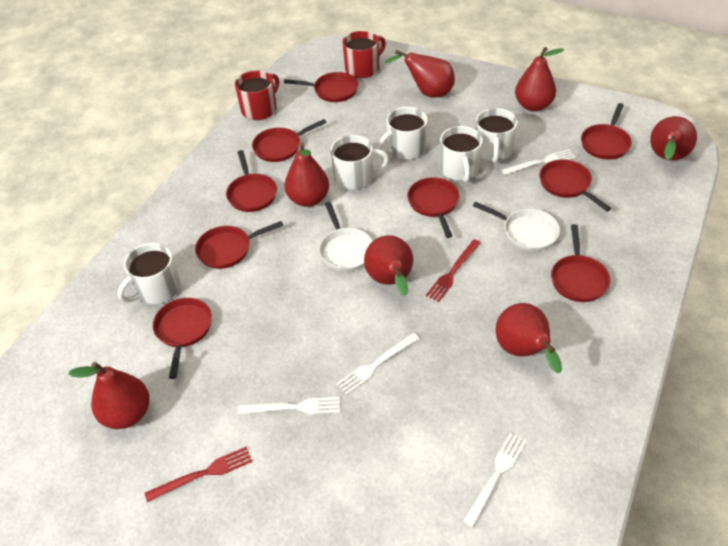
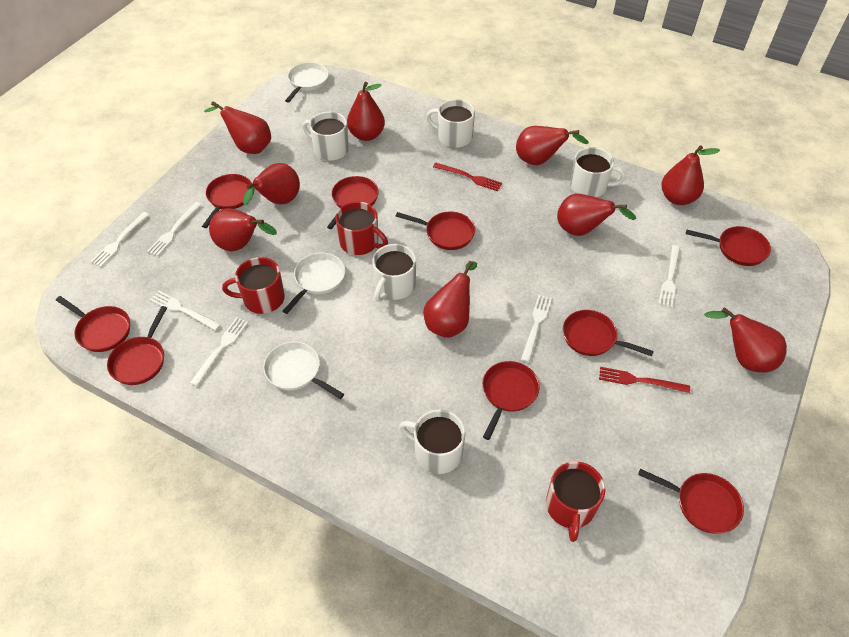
red mug: 2 -> 3
red pear: 7 -> 9
white fork: 4 -> 6
white pan: 2 -> 3

